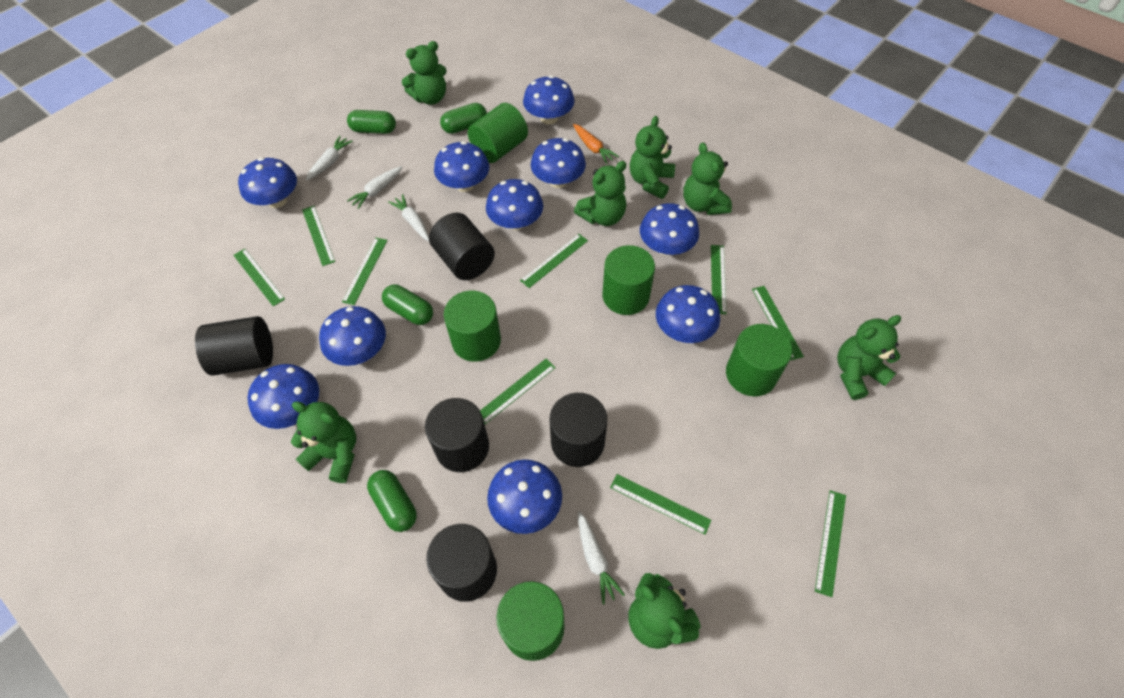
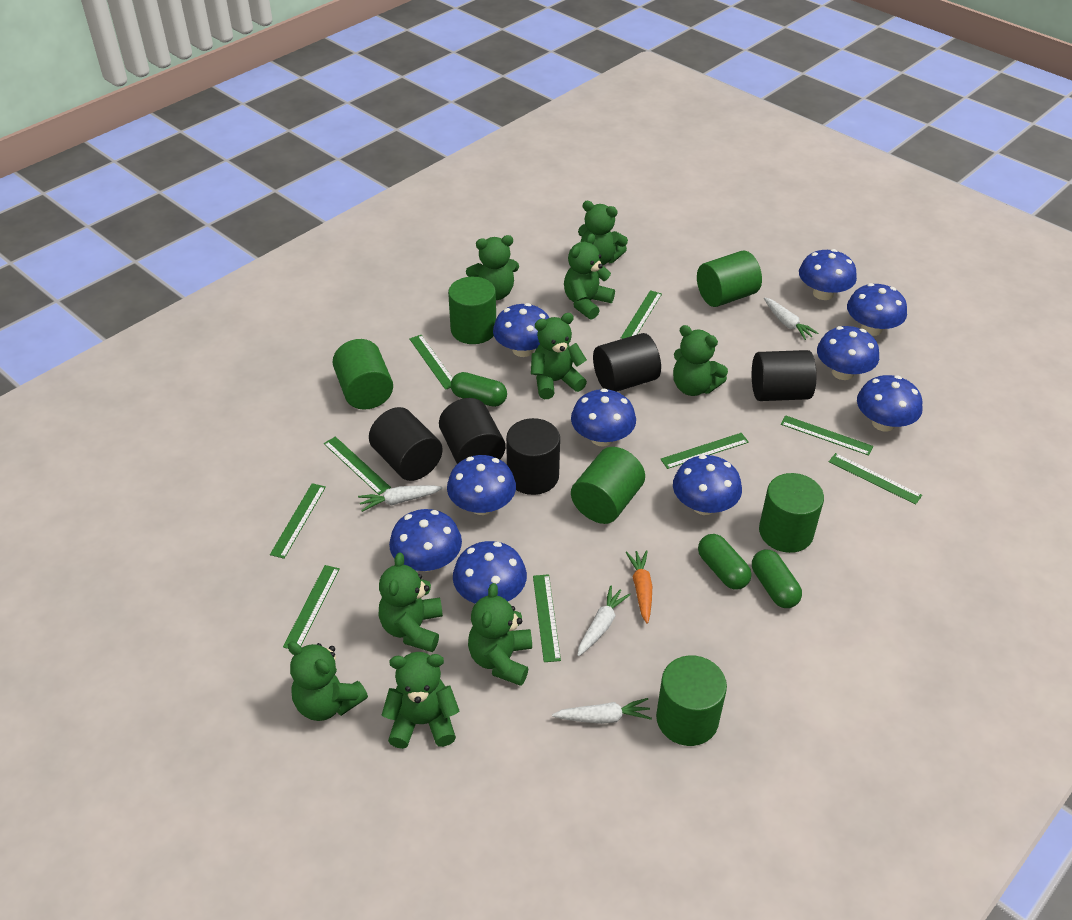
green capsule: 4 -> 3
green cylinder: 5 -> 6
green teddy bear: 7 -> 9

